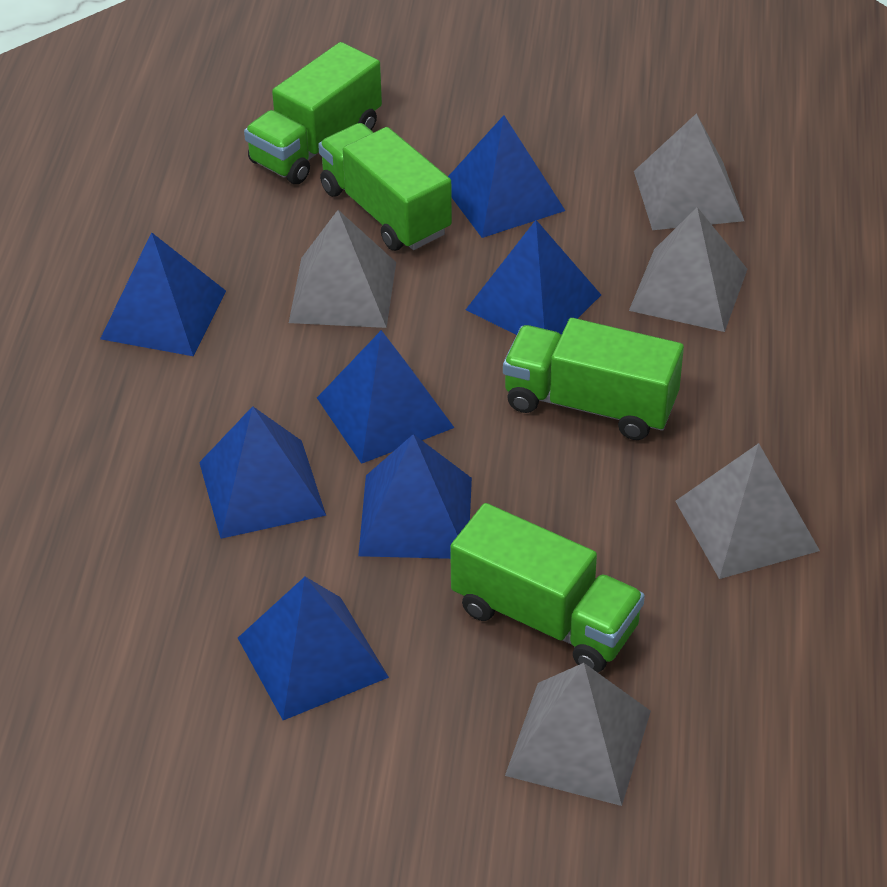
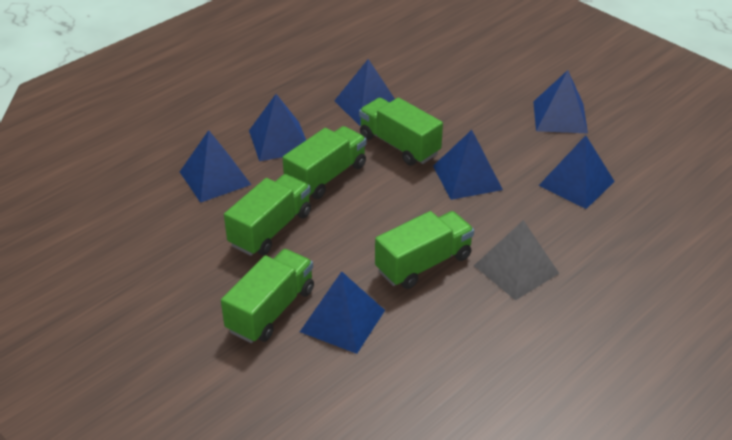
green truck: 4 -> 5
grey pyramid: 5 -> 1

